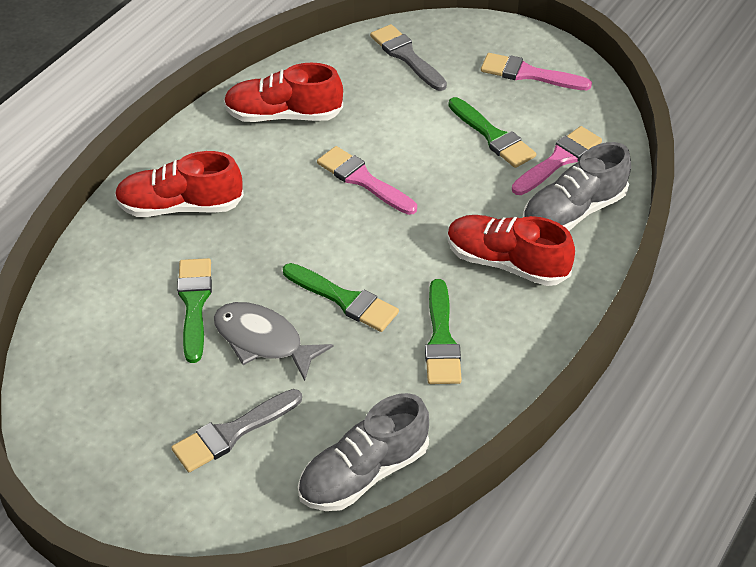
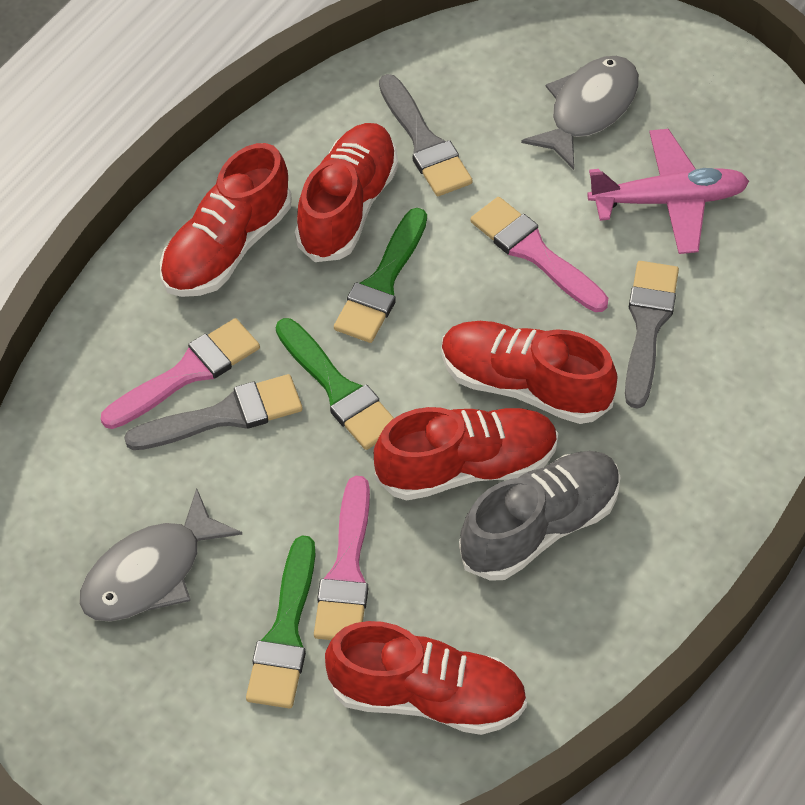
green brush: 4 -> 3
grey brush: 2 -> 3
grey fish: 1 -> 2
grey shoe: 2 -> 1
pink plane: 0 -> 1
red shoe: 3 -> 5

